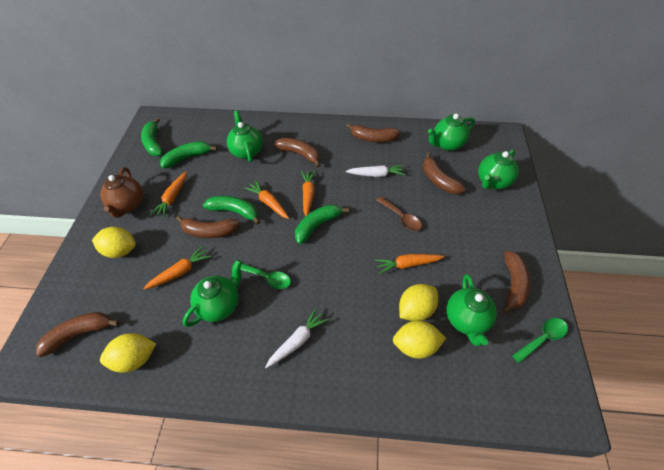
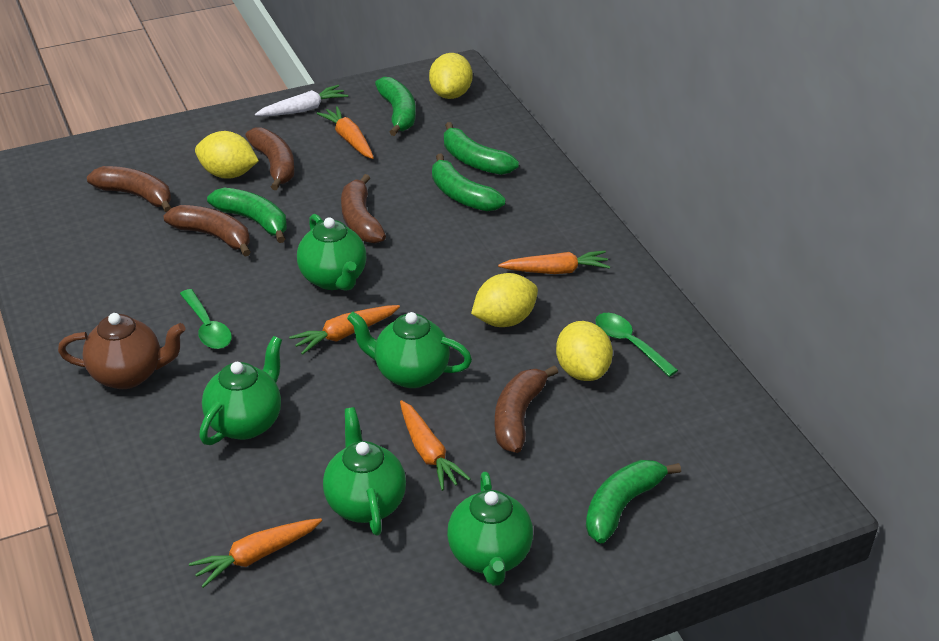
brown banana: 6 -> 5
brown spoon: 1 -> 0
green banana: 4 -> 5
white carrot: 2 -> 1

